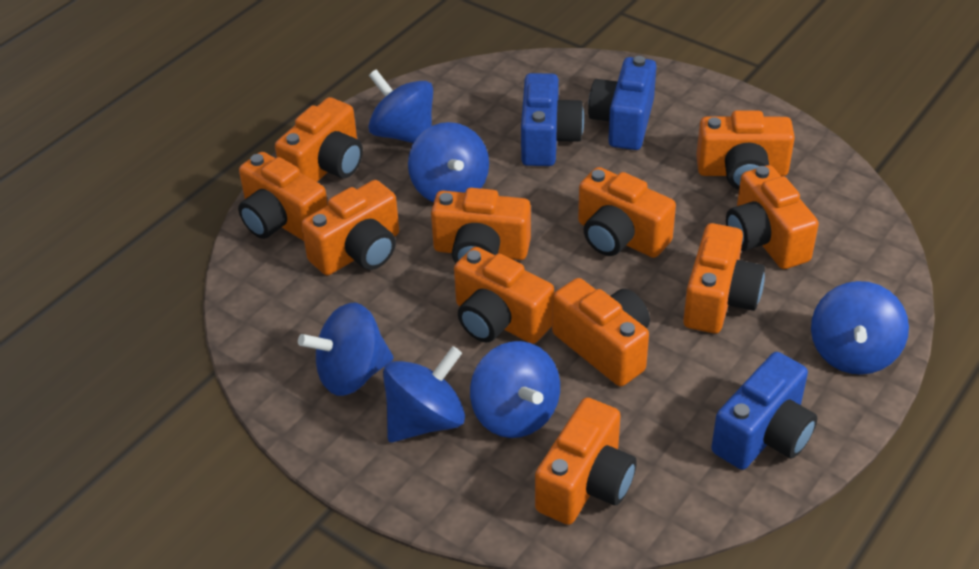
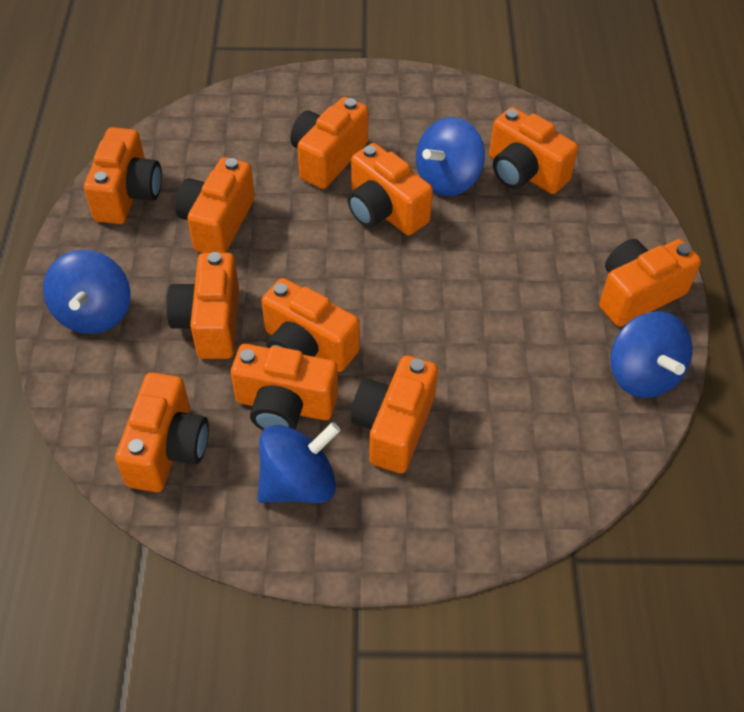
blue camera: 3 -> 0
blue spinning top: 6 -> 4

